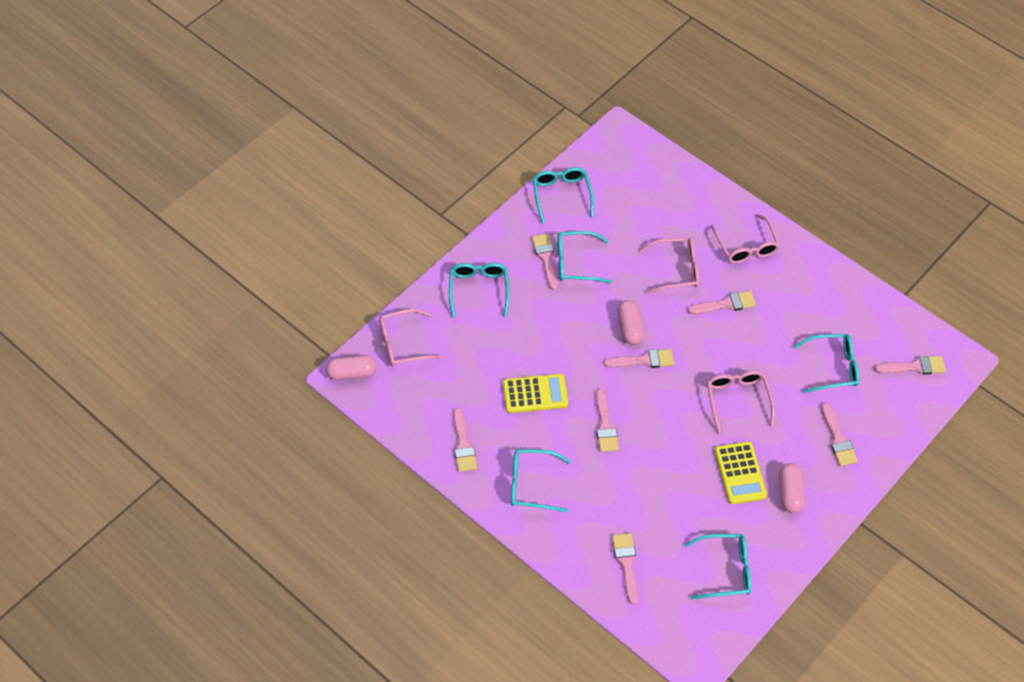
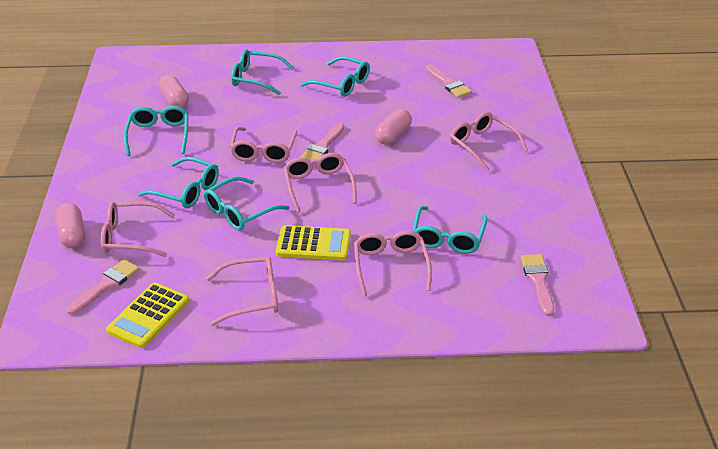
pink brush: 8 -> 4
pink glasses: 4 -> 6

